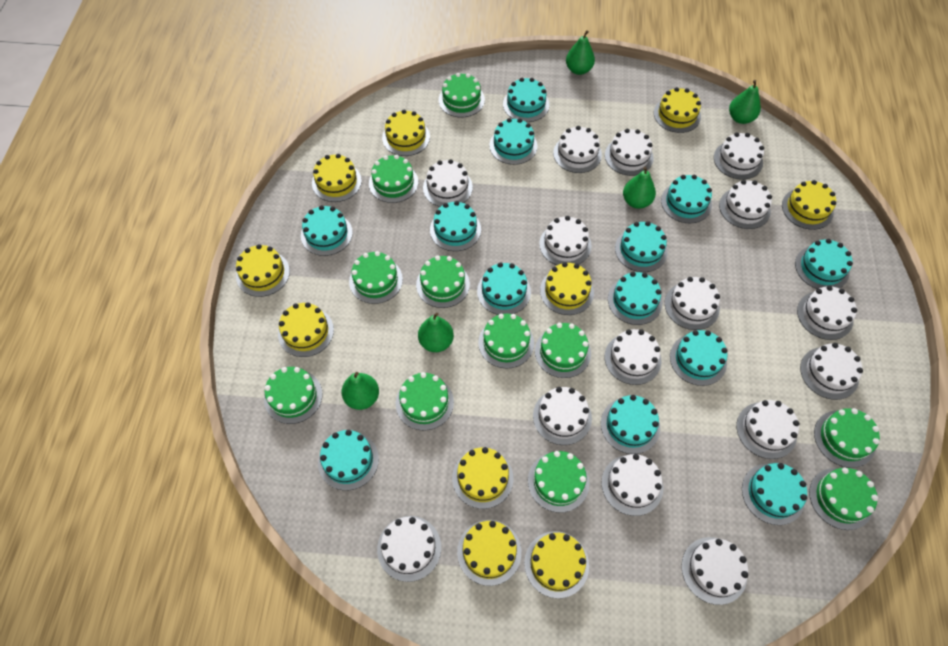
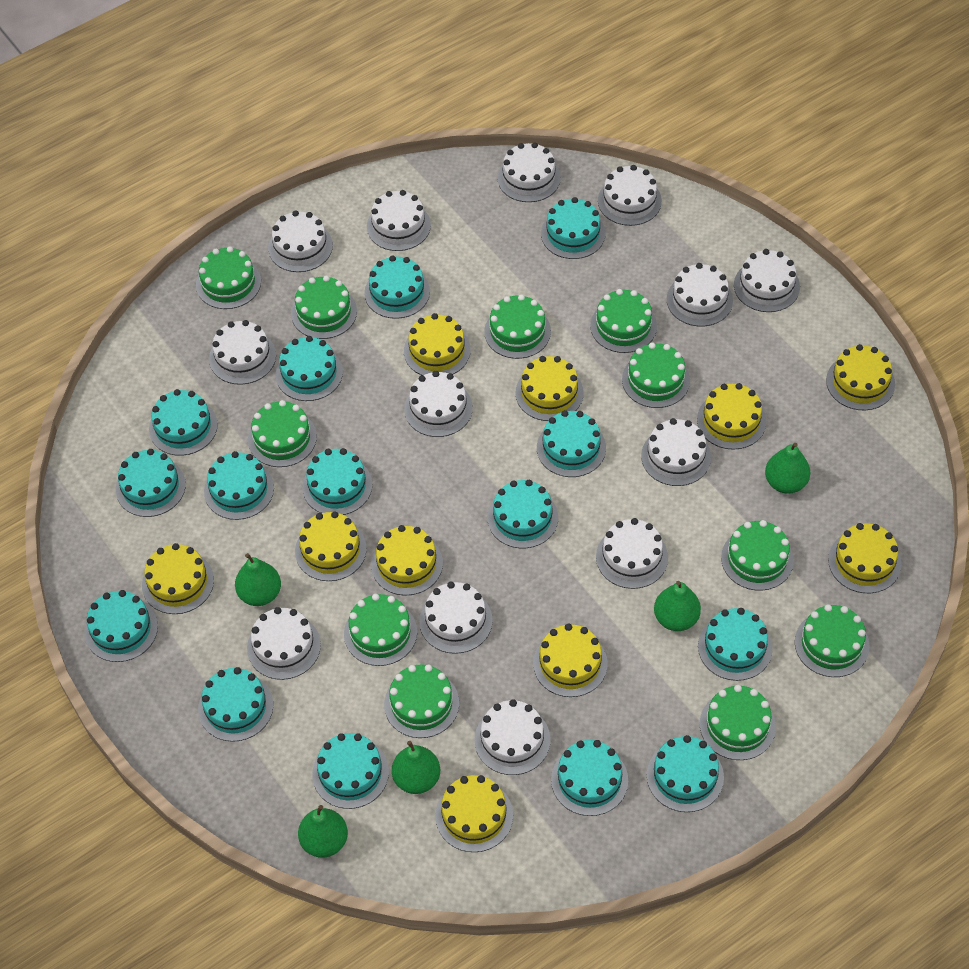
turquoise cake: 13 -> 15
white cake: 15 -> 13

